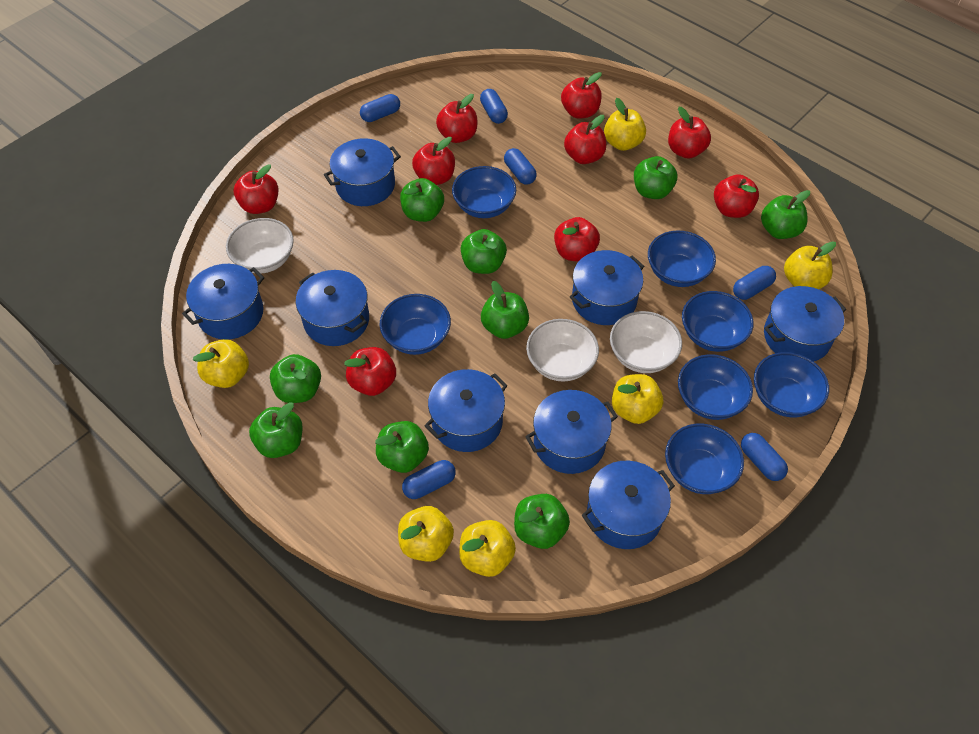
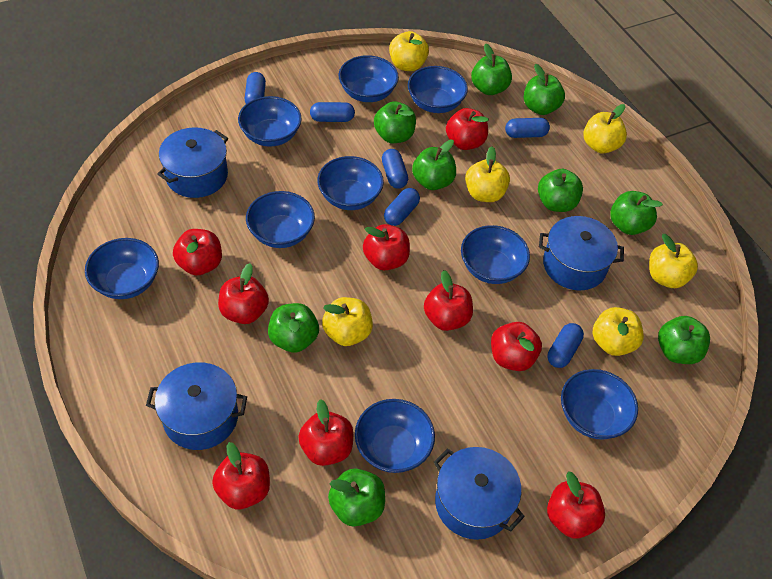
blue bowl: 7 -> 9
blue pot: 8 -> 4
white bowl: 3 -> 0

